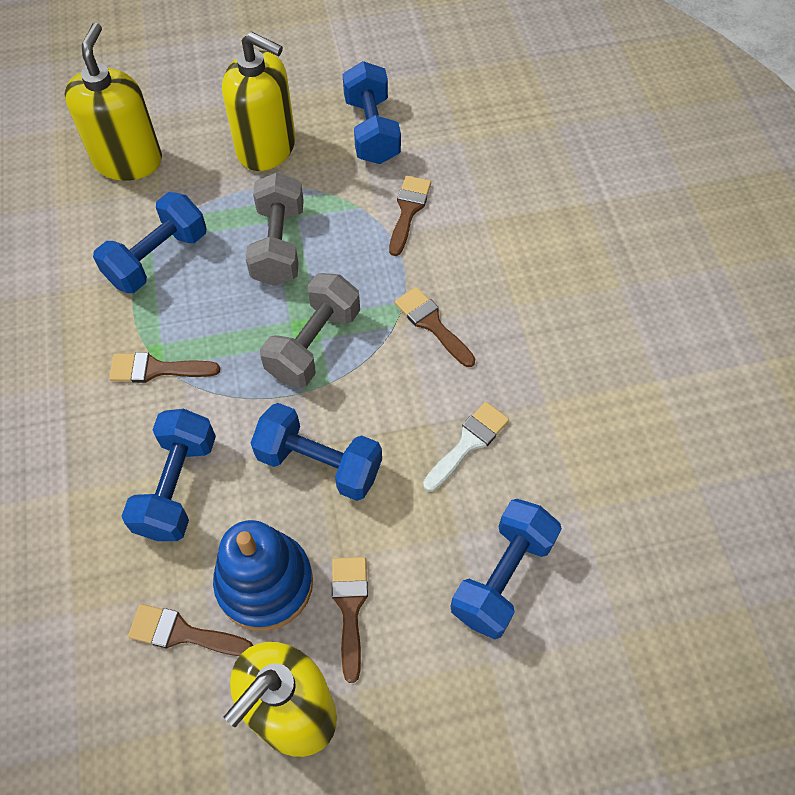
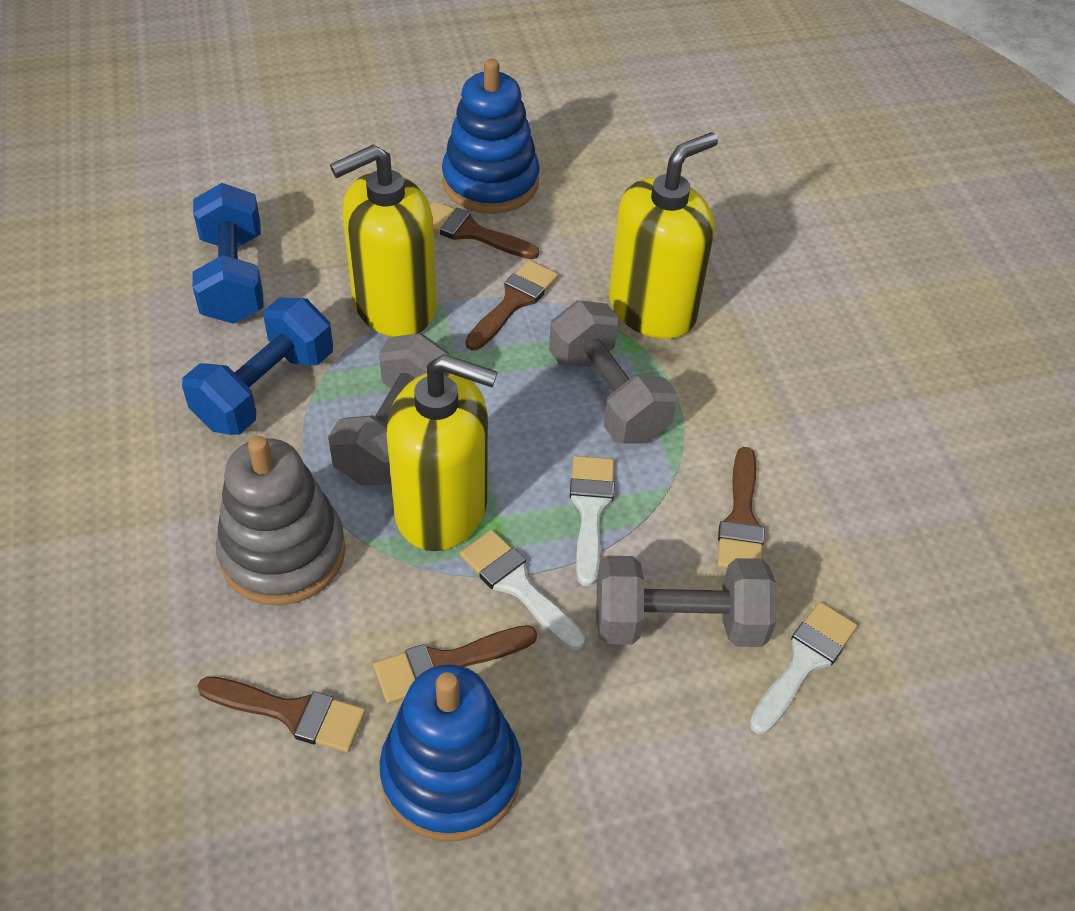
blue dumbbell: 5 -> 2
blue stacking toy: 1 -> 2
grey dumbbell: 2 -> 3
grey stacking toy: 0 -> 1
white brush: 1 -> 3

